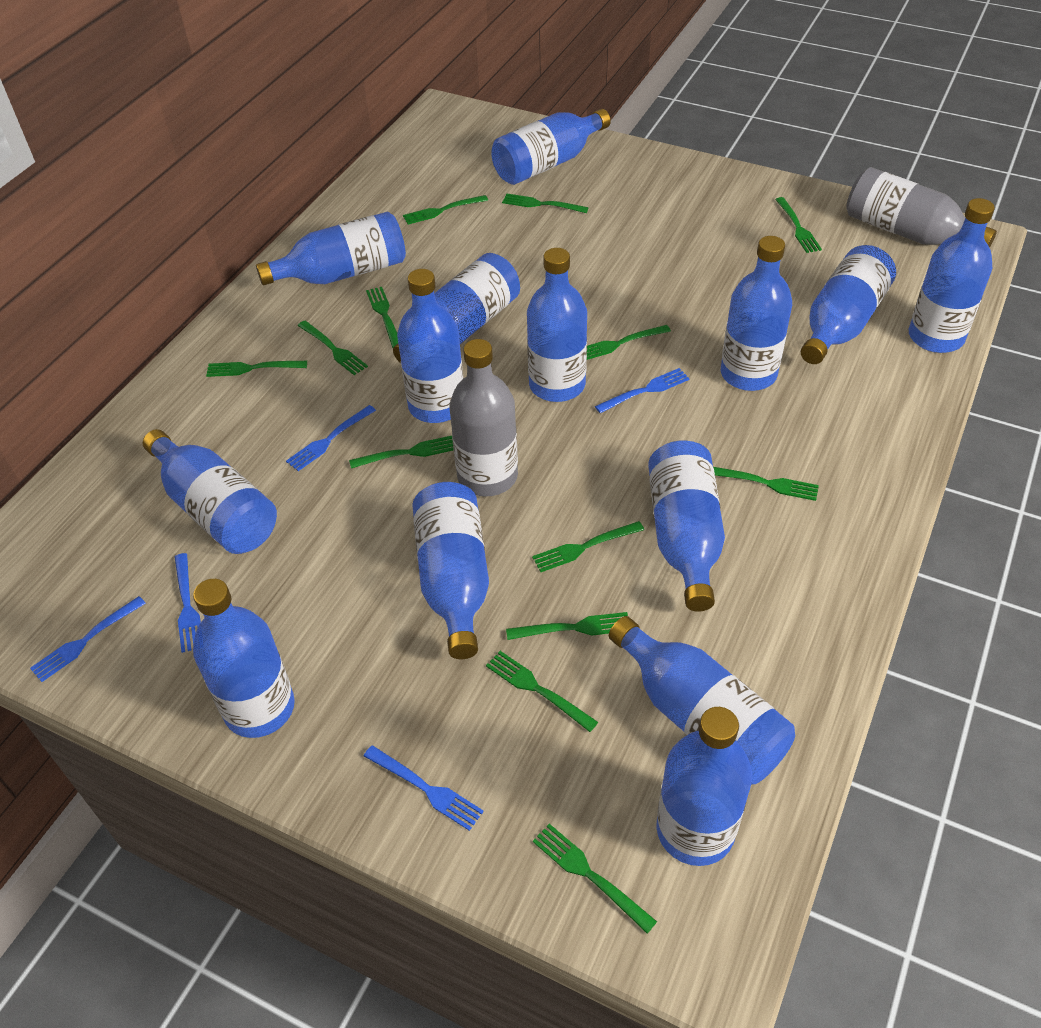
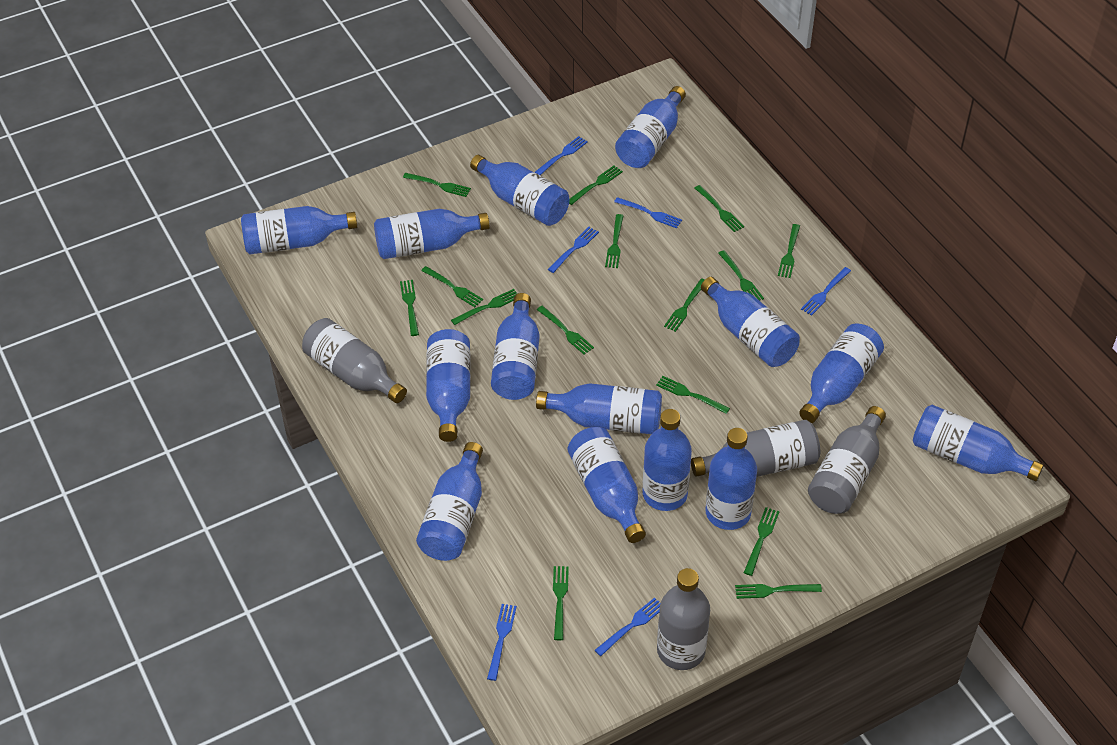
blue fork: 5 -> 6
green fork: 13 -> 15
grey bottle: 2 -> 4

